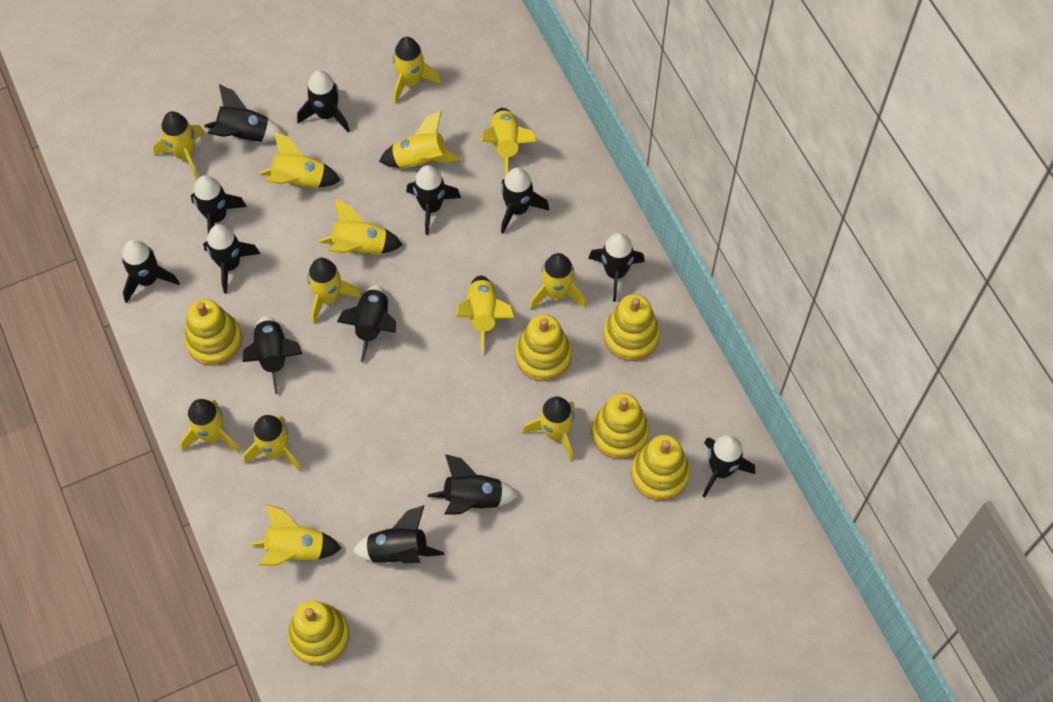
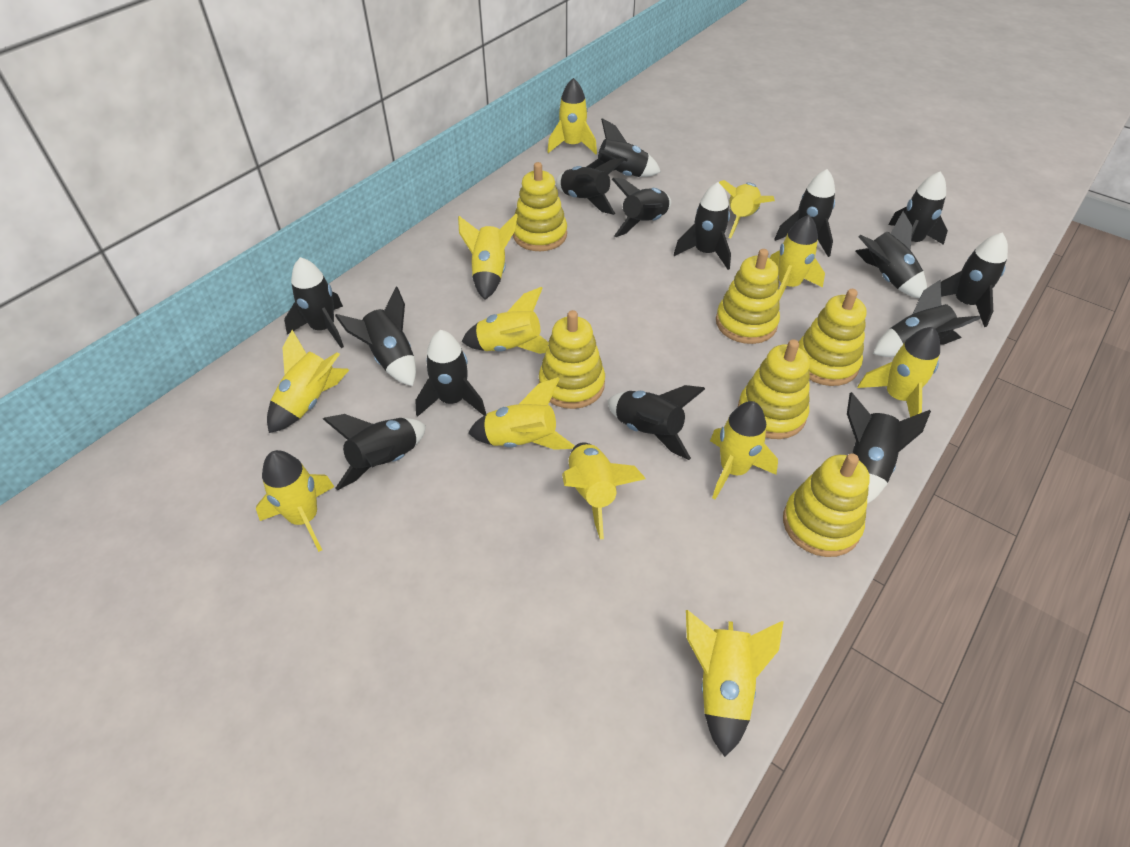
black rocket: 13 -> 15
yellow rocket: 13 -> 12

